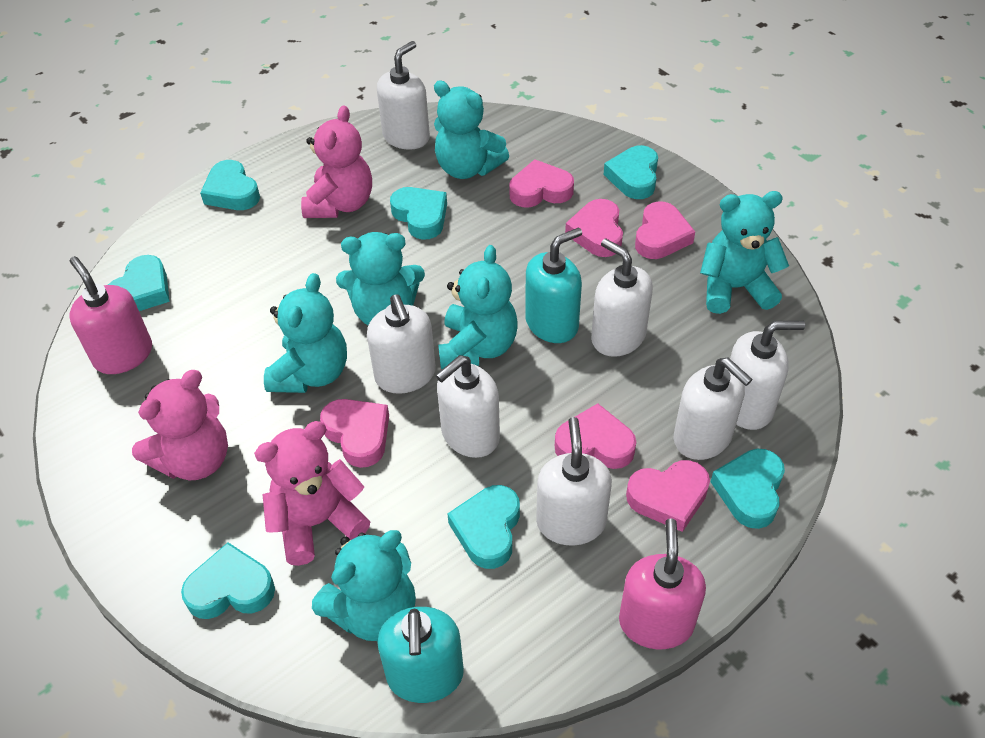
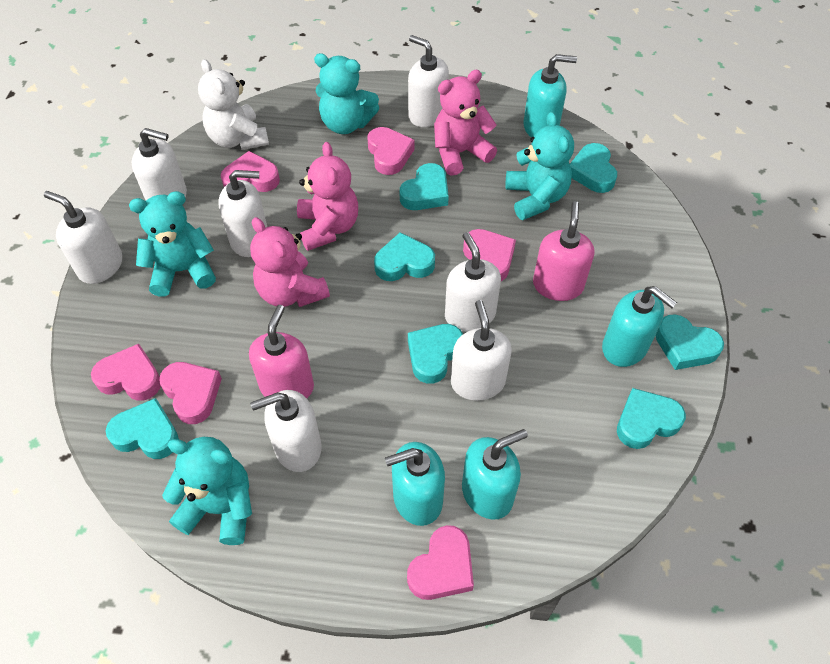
turquoise soap dispenser: 2 -> 4
turquoise teddy bear: 6 -> 4
white teddy bear: 0 -> 1

